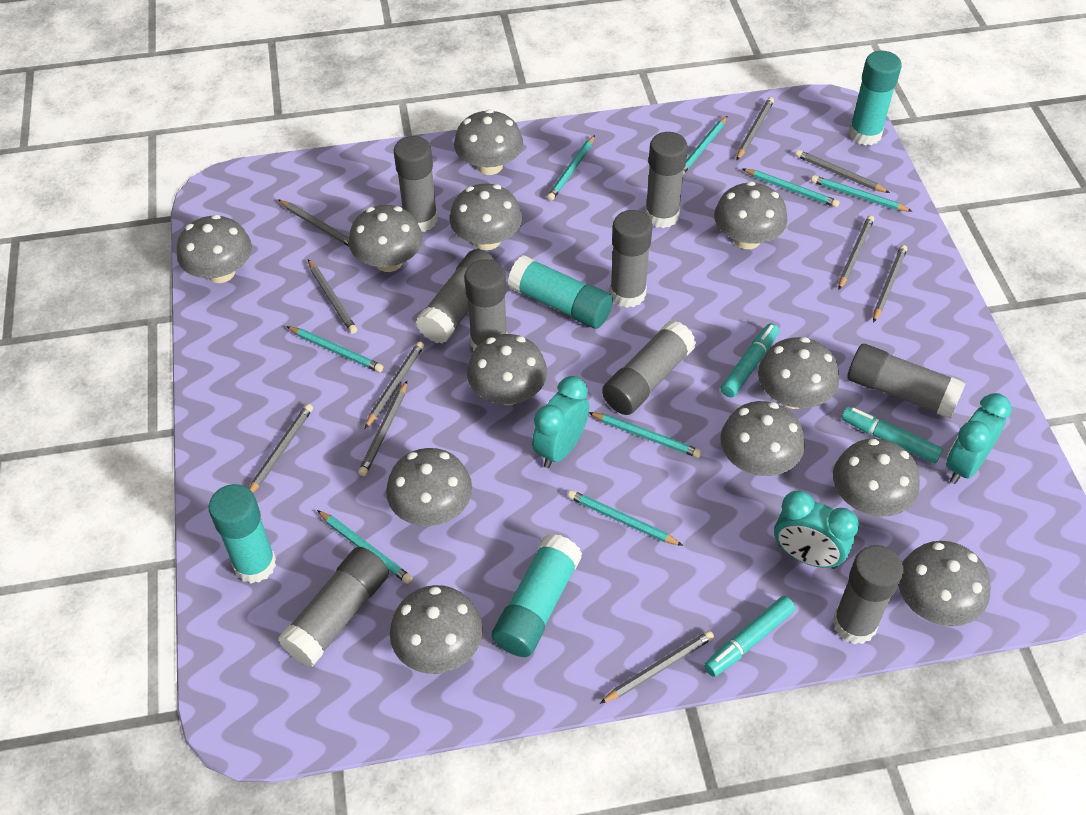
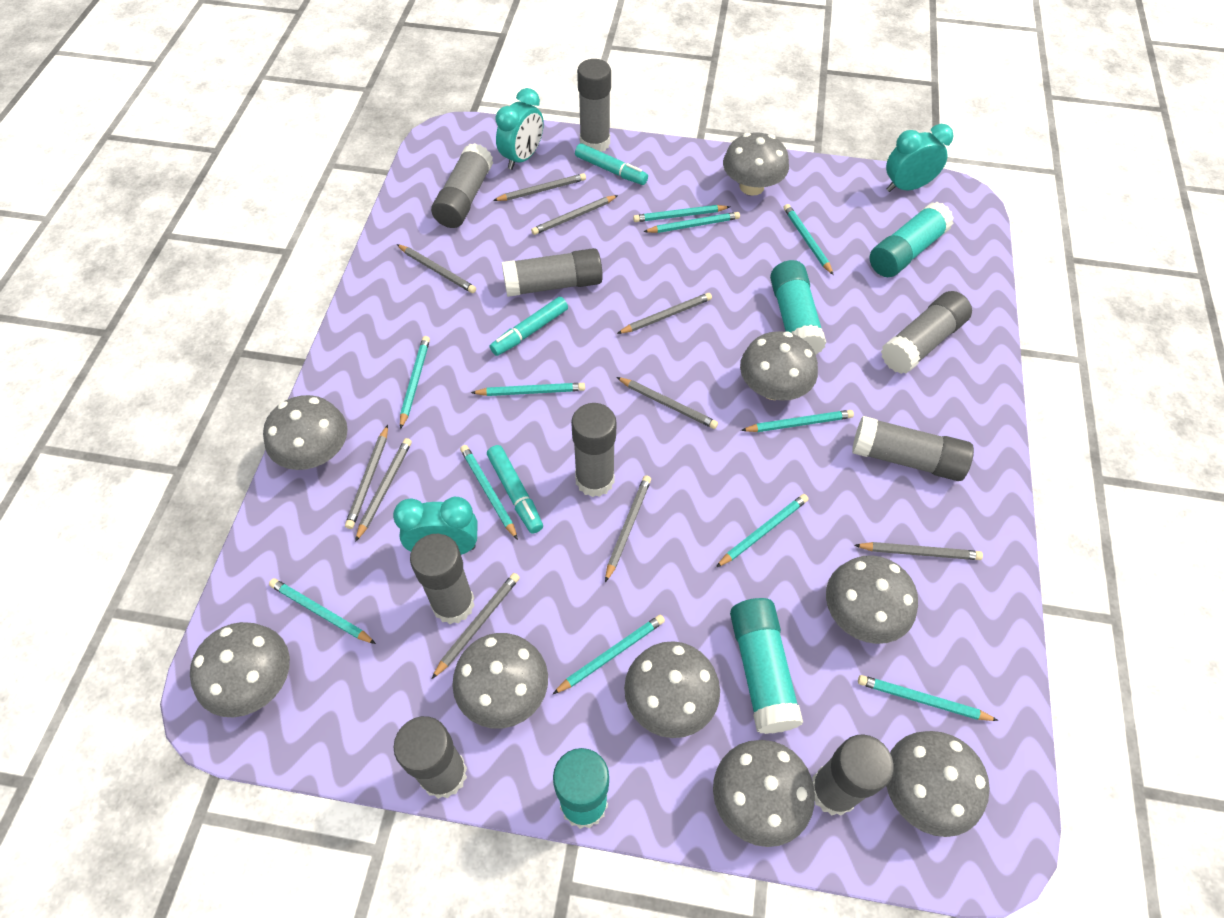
grey mushroom: 12 -> 9
turquoise pencil: 8 -> 11

